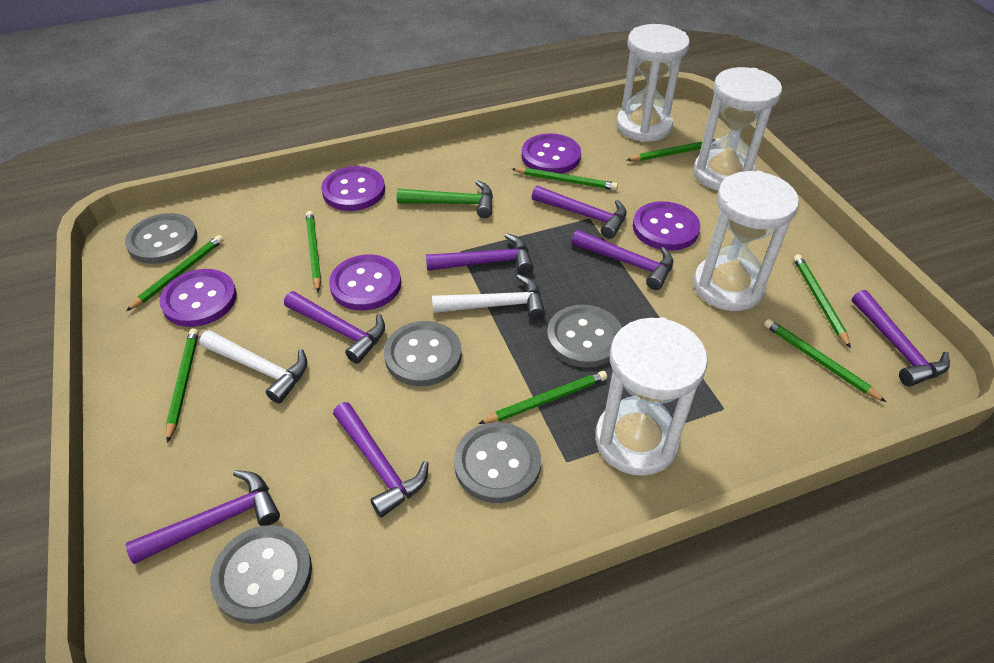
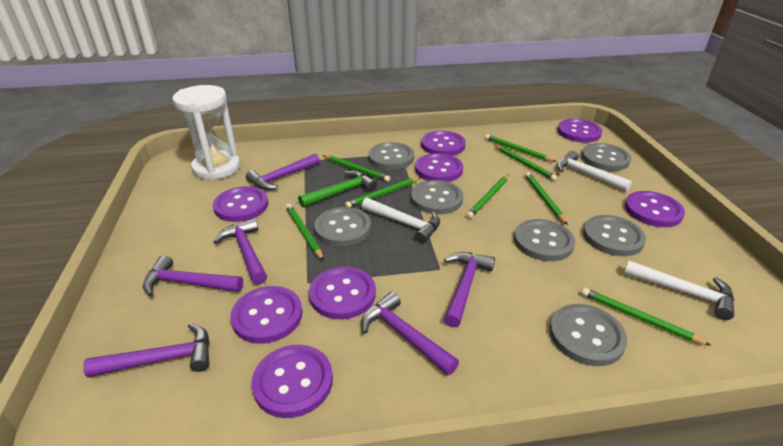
grey button: 5 -> 7
purple button: 5 -> 8
purple hammer: 7 -> 6
white hammer: 2 -> 3
white hourglass: 4 -> 1

